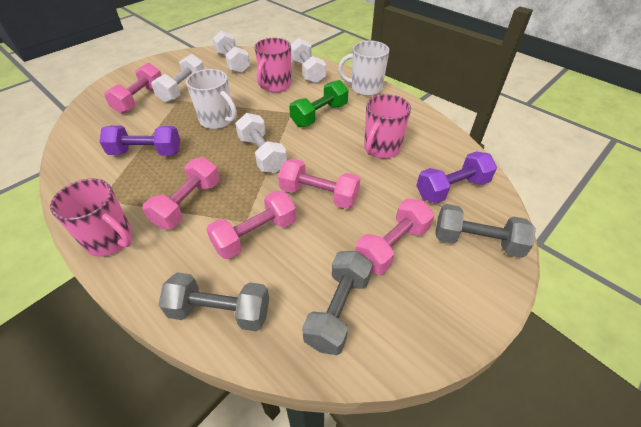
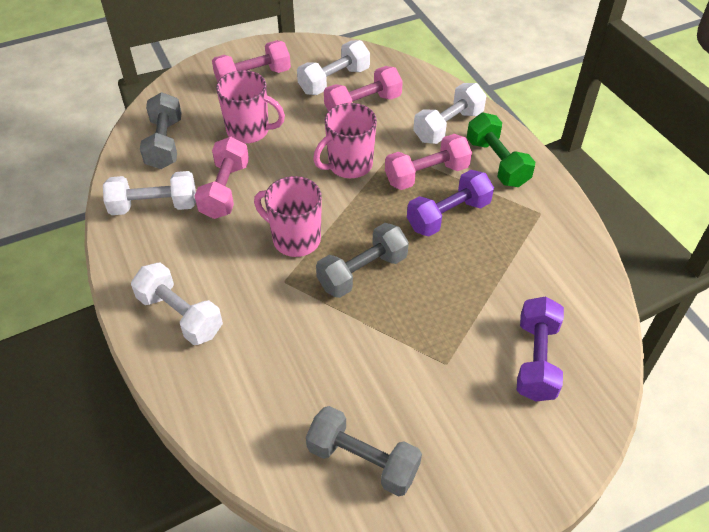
pink dumbbell: 5 -> 4
white mug: 2 -> 0

